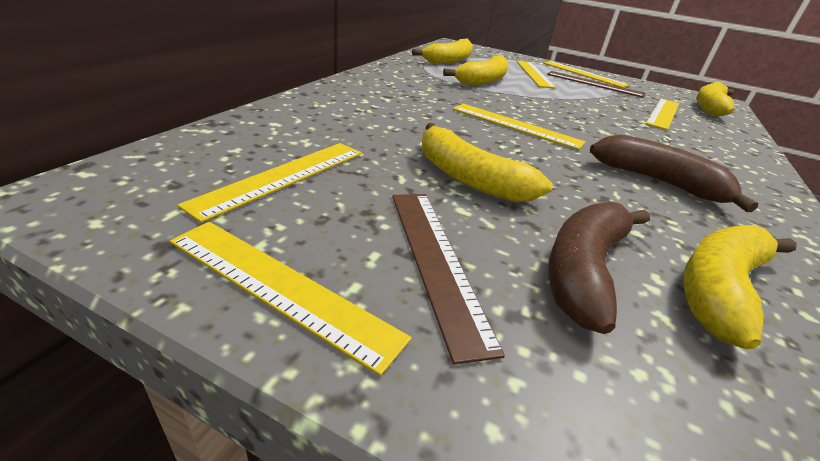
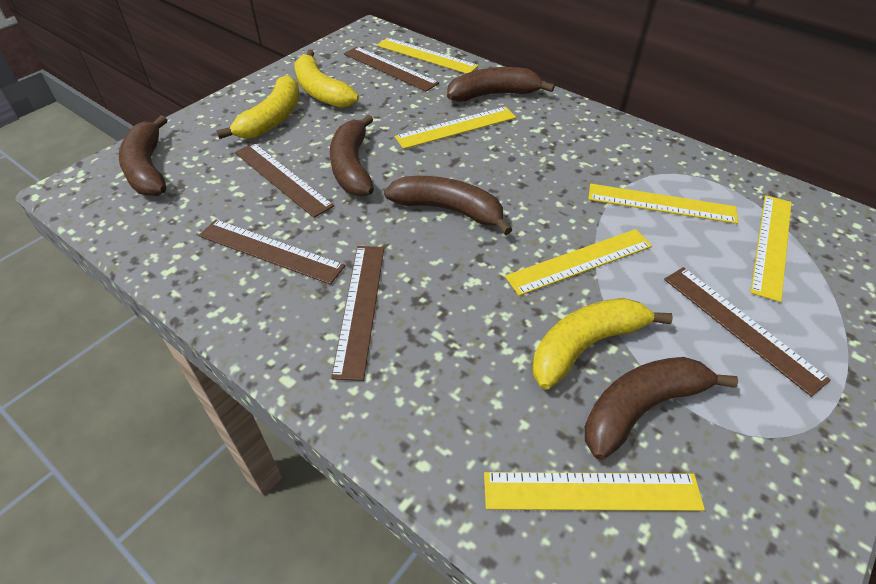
brown banana: 2 -> 5
brown ruler: 2 -> 5
yellow banana: 5 -> 3

